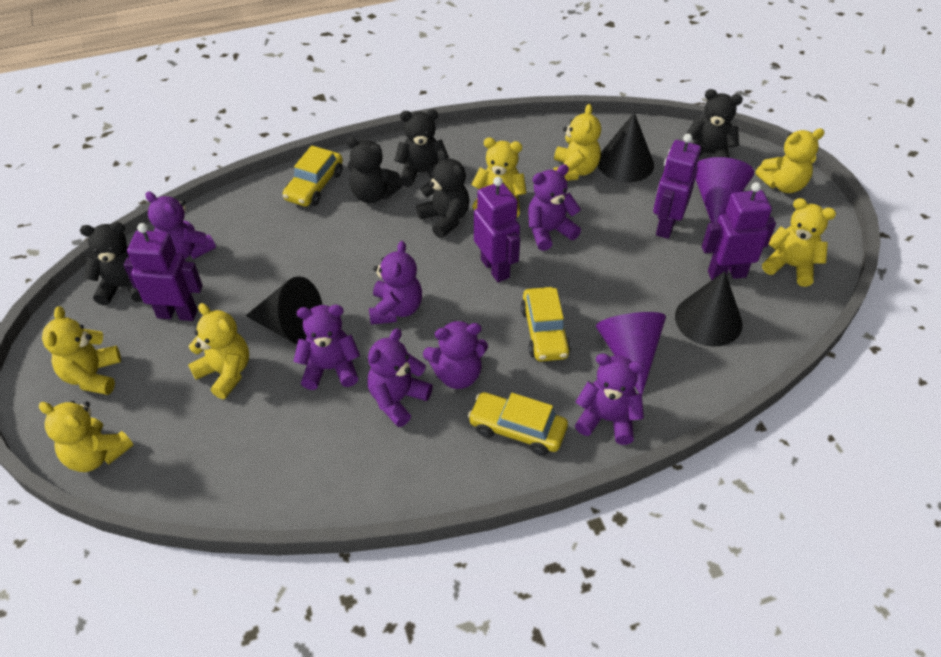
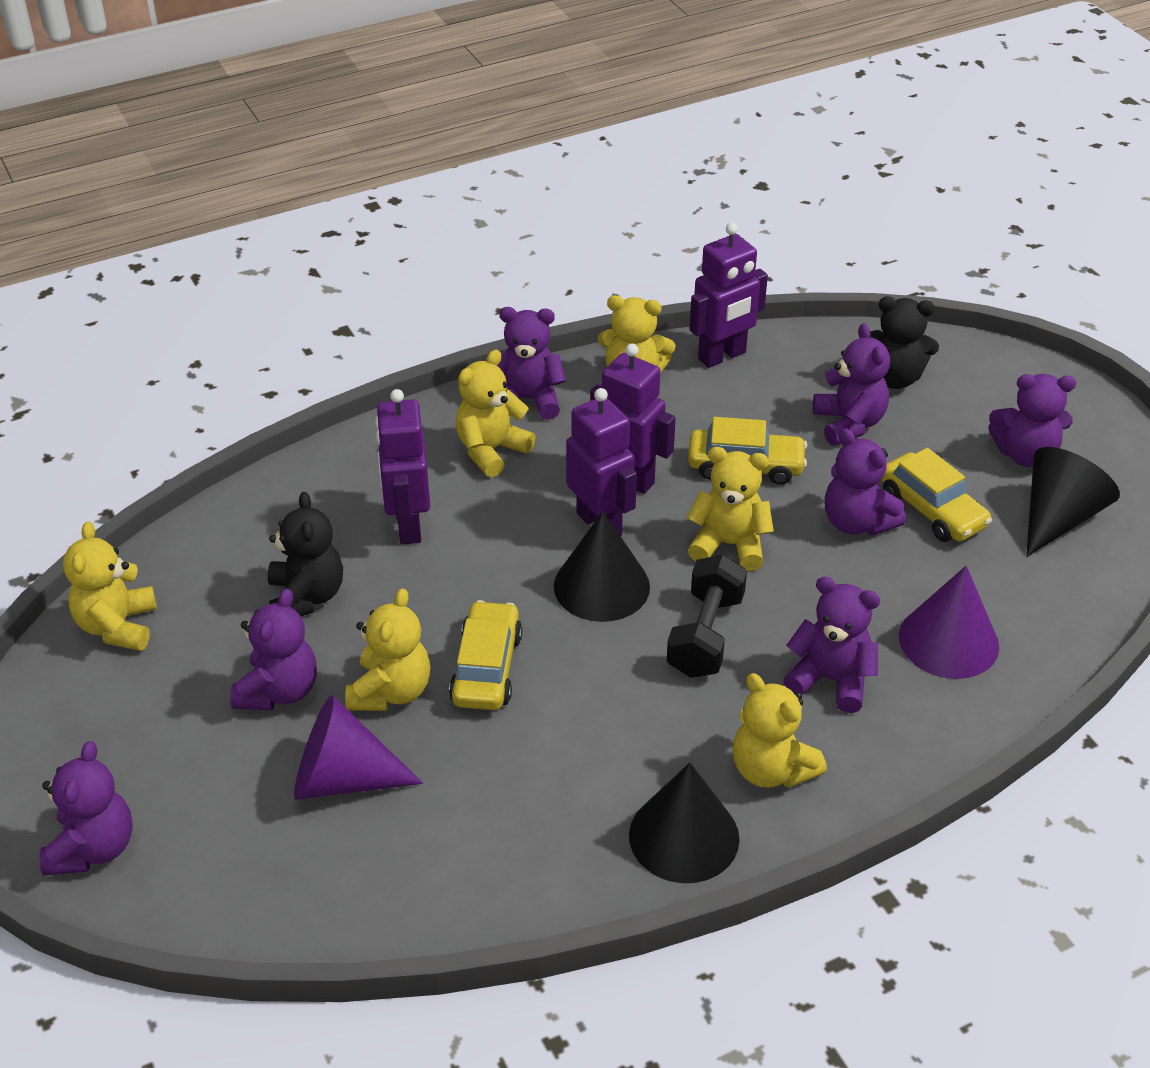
black dumbbell: 0 -> 1
black teddy bear: 5 -> 2
yellow teddy bear: 7 -> 6

